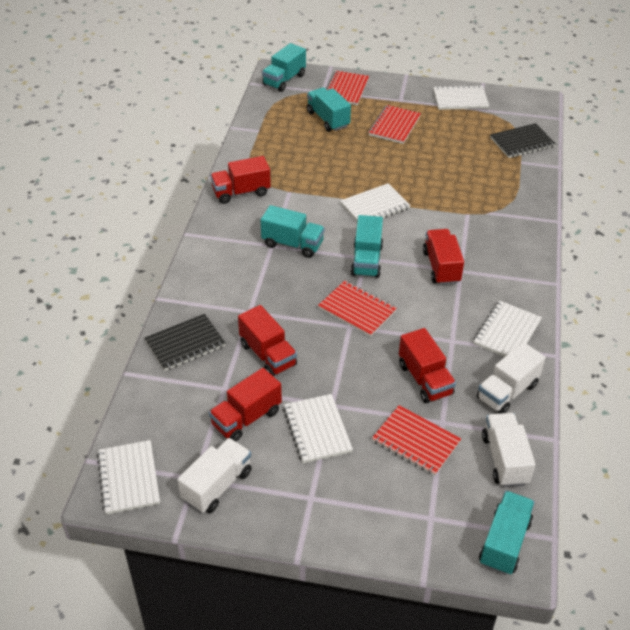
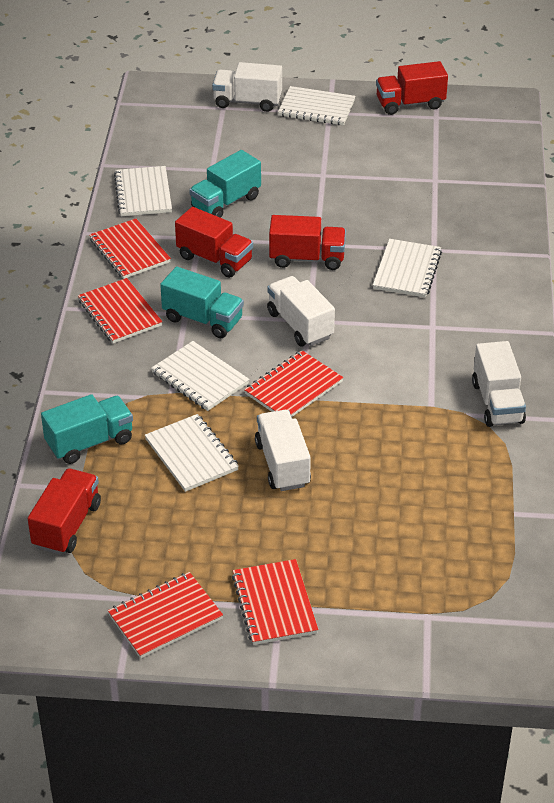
black notebook: 2 -> 0
red notebook: 4 -> 5
red truck: 5 -> 4
turquoise truck: 5 -> 3
white truck: 3 -> 4

